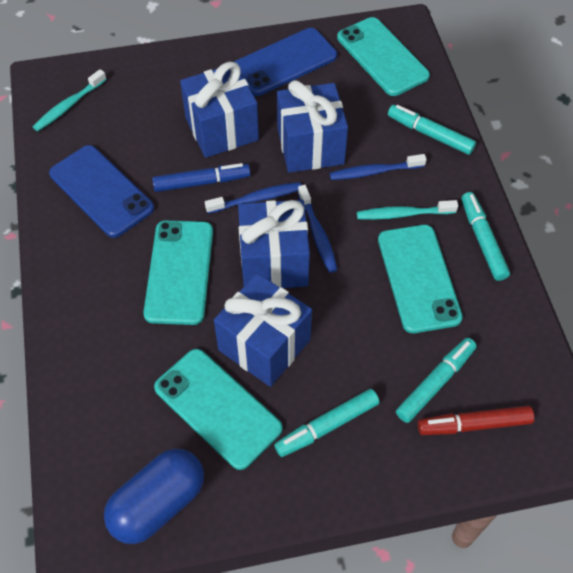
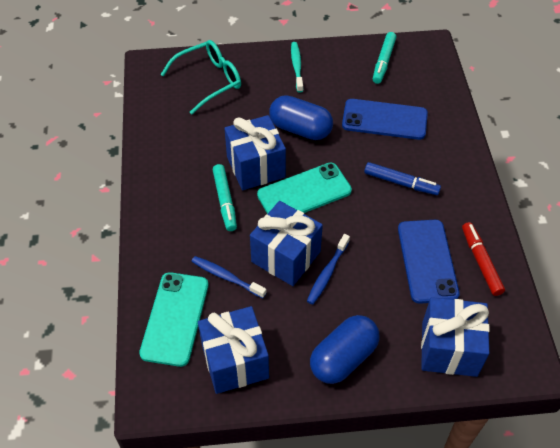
blue capsule: 1 -> 2
blue toothbrush: 3 -> 2
turquoise glasses: 0 -> 1
turquoise marker: 4 -> 2
turquoise phone: 4 -> 2
turquoise toothbrush: 2 -> 1

